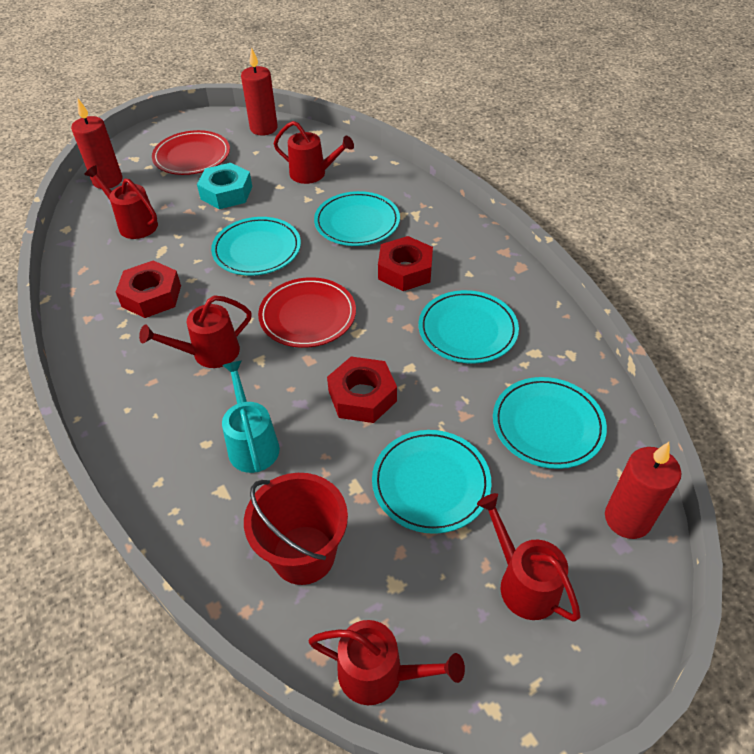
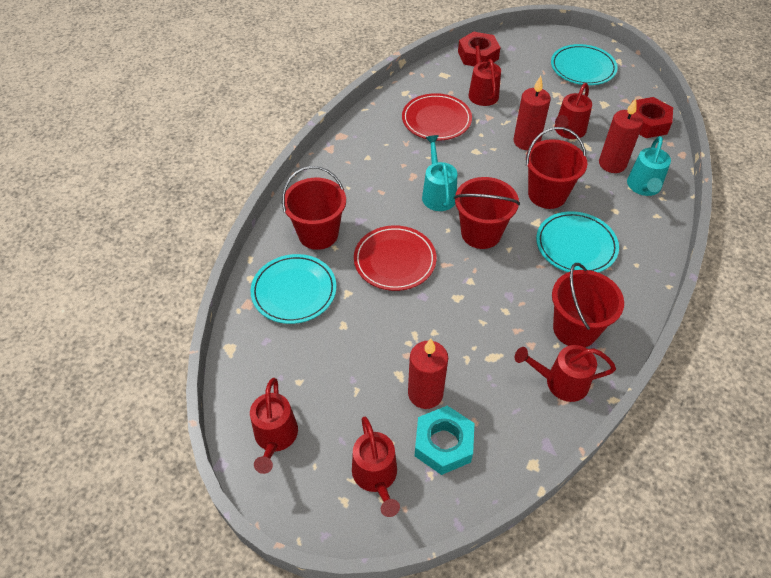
red bucket: 1 -> 4
red nut: 3 -> 2
turquoise plate: 5 -> 3
turquoise watering can: 1 -> 2

